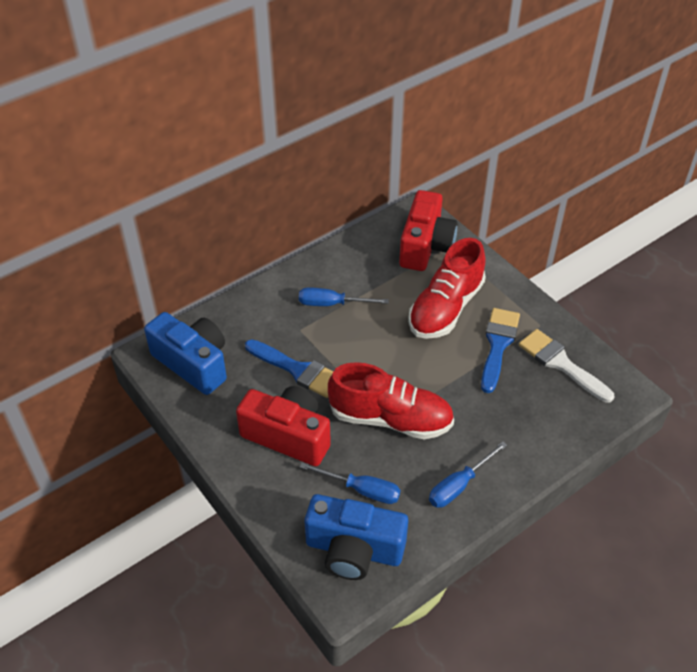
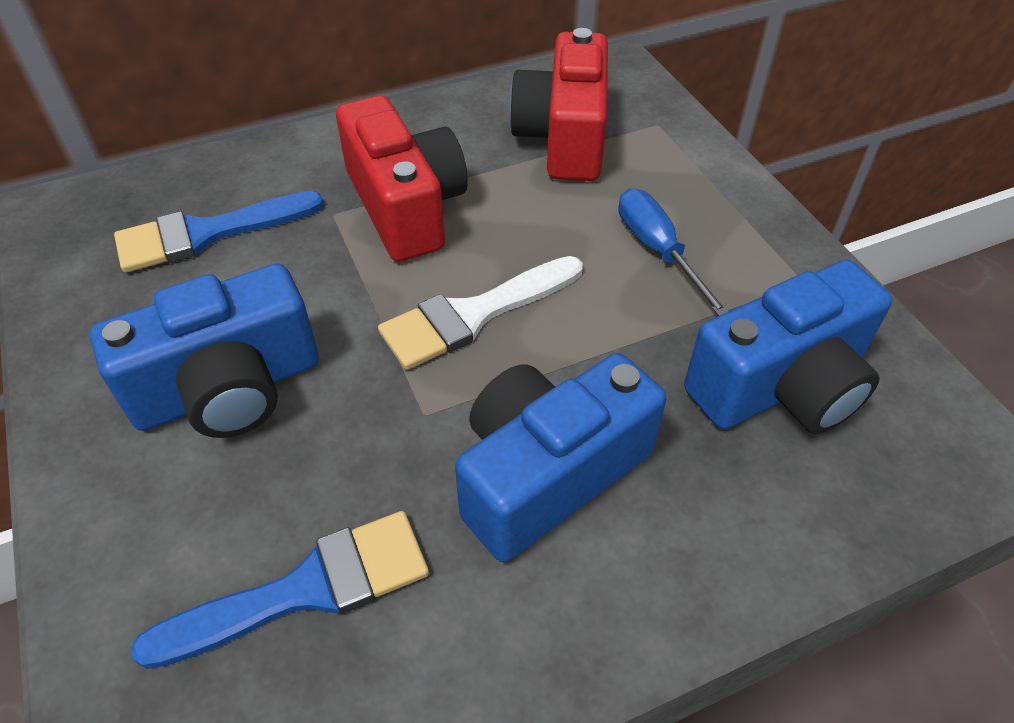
blue camera: 2 -> 3
blue screwdriver: 3 -> 1
red shoe: 2 -> 0

